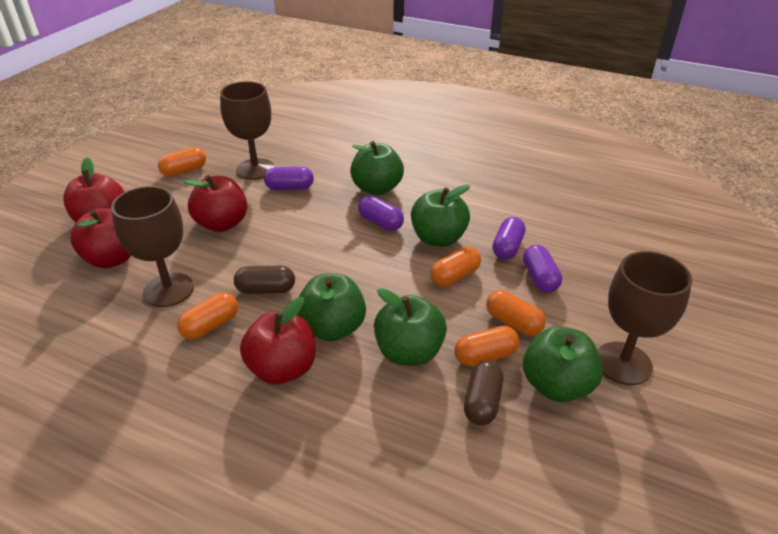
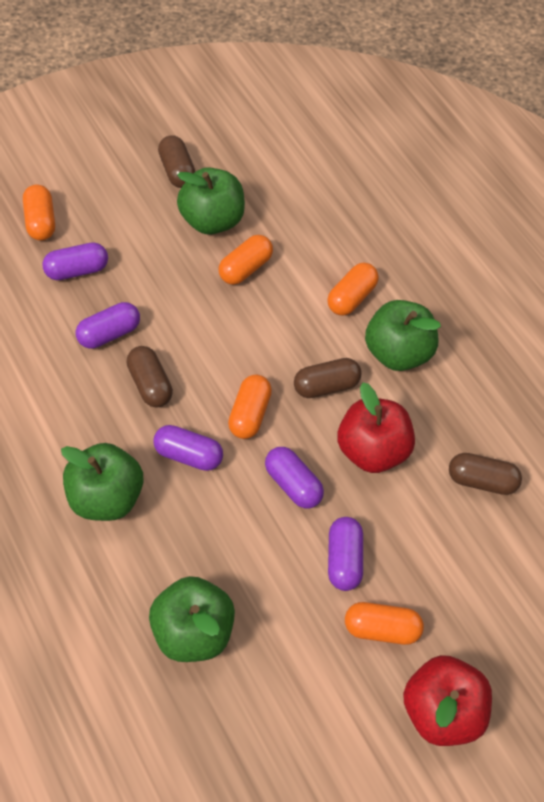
brown capsule: 2 -> 4
brown goblet: 3 -> 0
green apple: 5 -> 4
purple capsule: 4 -> 5
red apple: 4 -> 2

